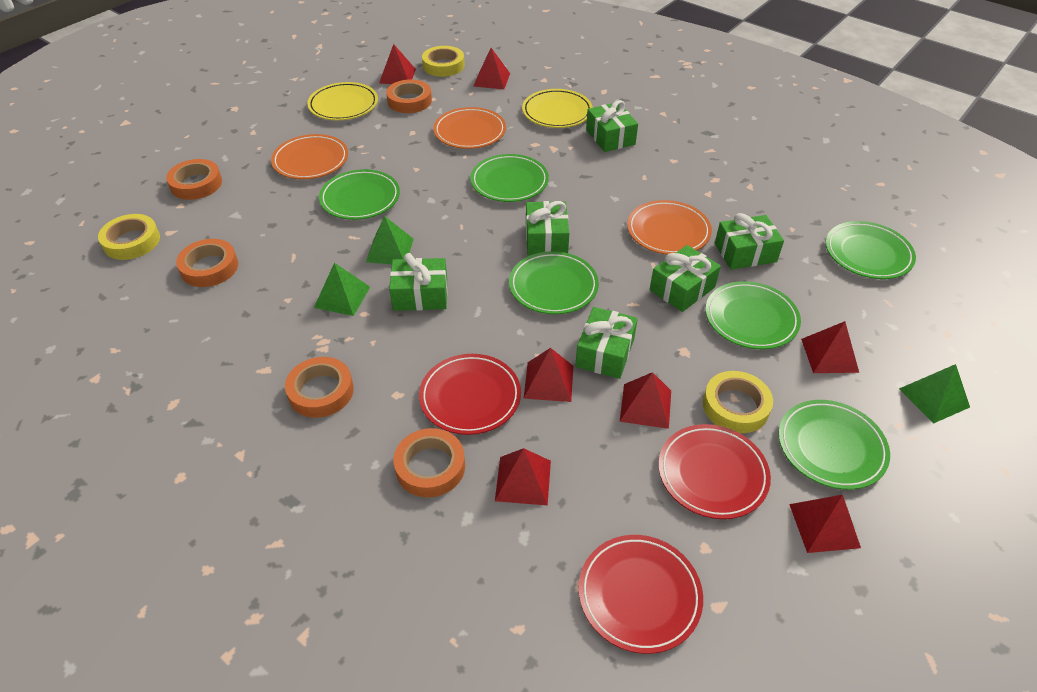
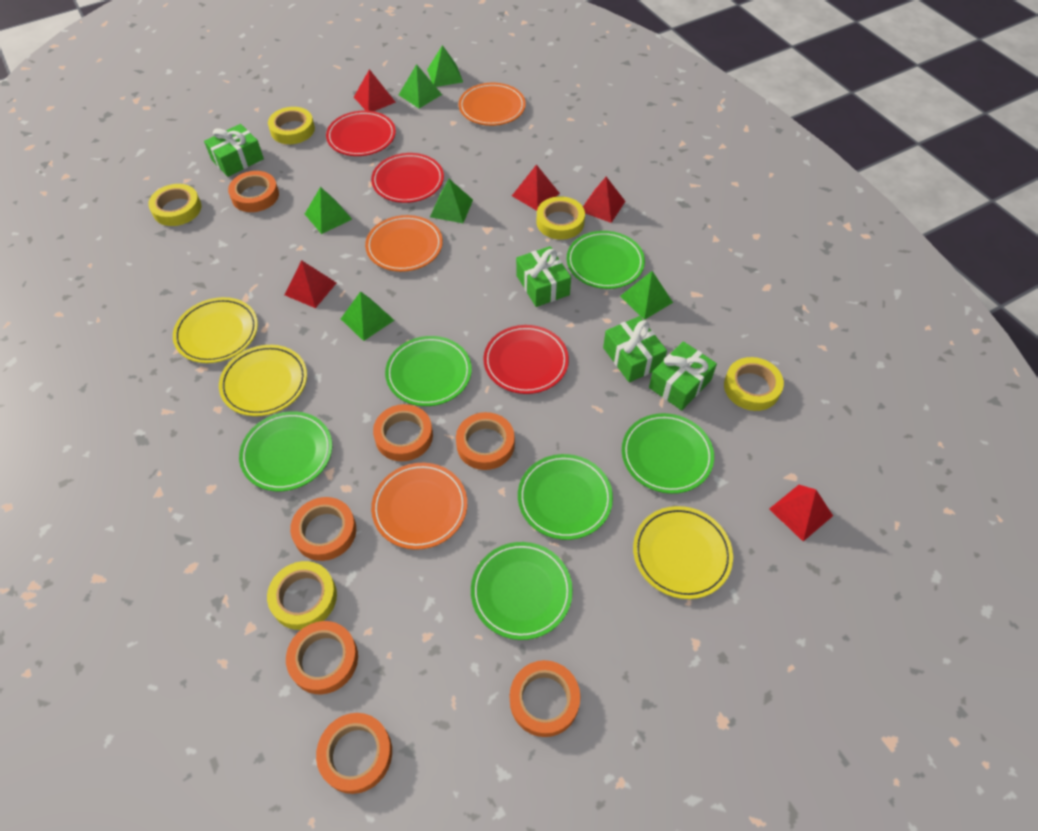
green gift: 6 -> 4
green pyramid: 3 -> 6
orange tape: 5 -> 7
red pyramid: 7 -> 5
yellow plate: 2 -> 3
yellow tape: 3 -> 5

